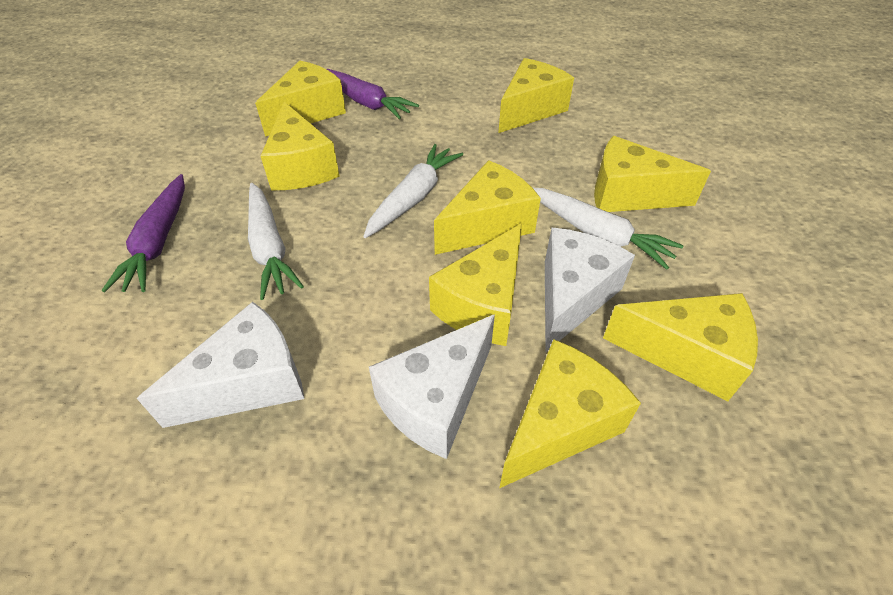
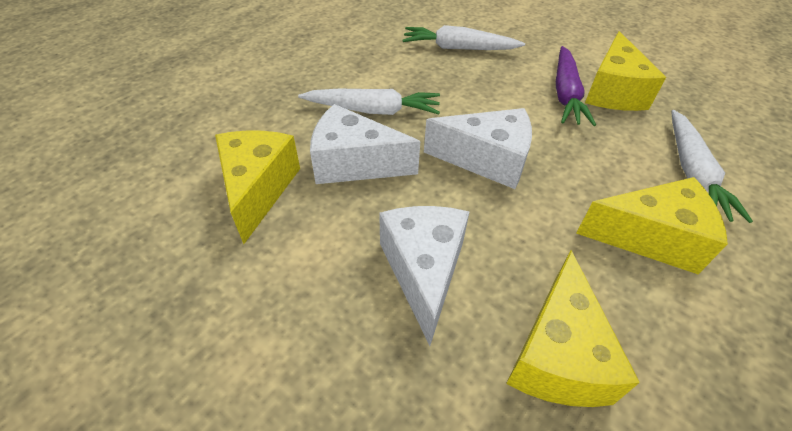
purple carrot: 2 -> 1
yellow cheese: 8 -> 4

